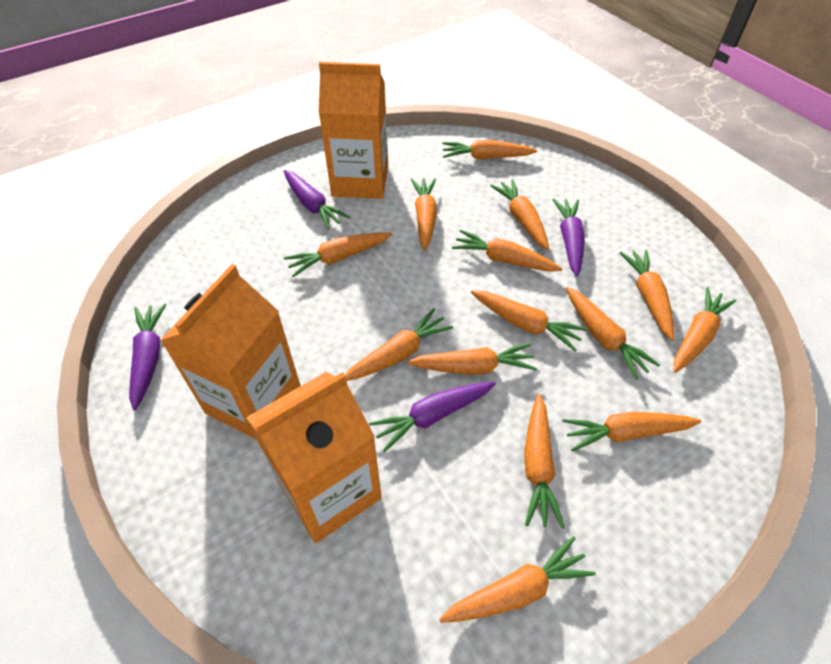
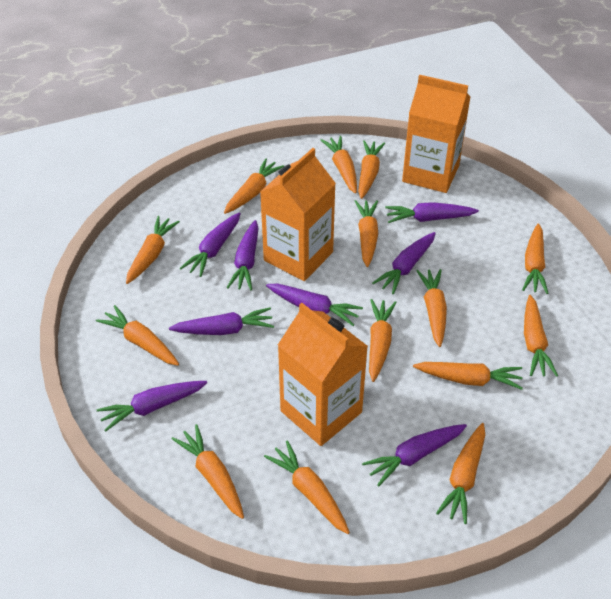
purple carrot: 4 -> 8

